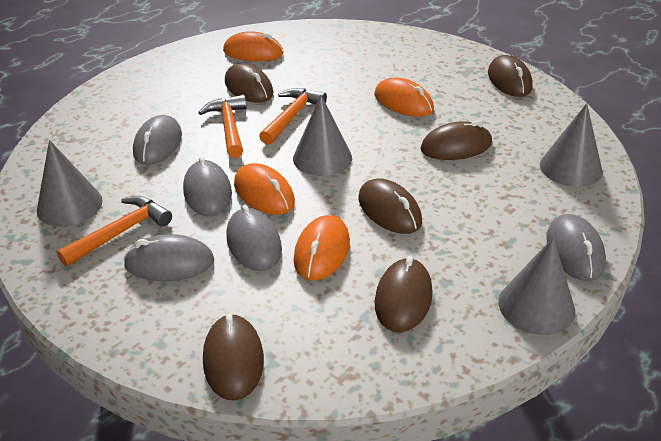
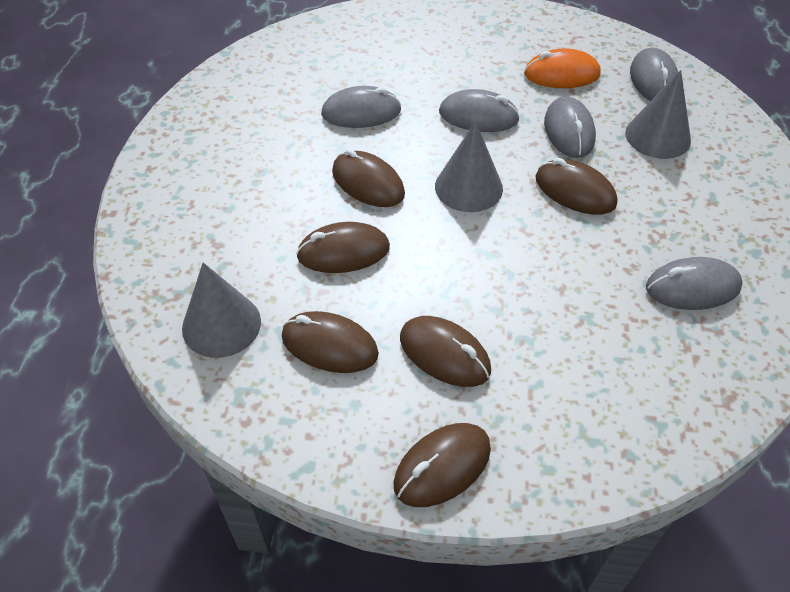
grey cone: 4 -> 3
orange hammer: 3 -> 0
orange mouse: 4 -> 1

